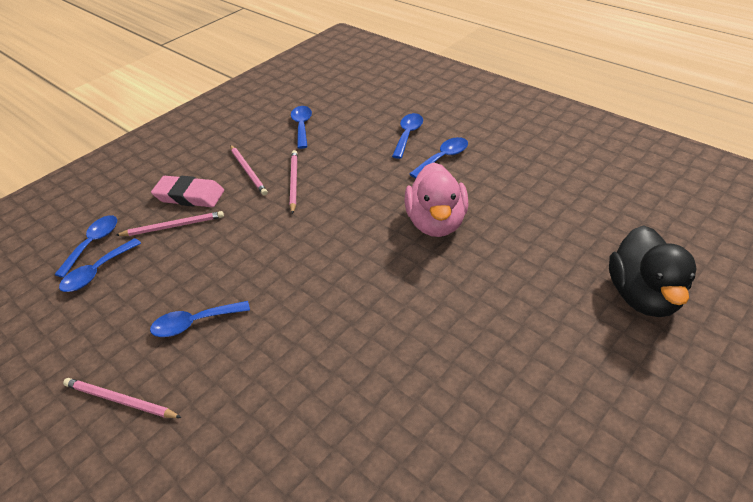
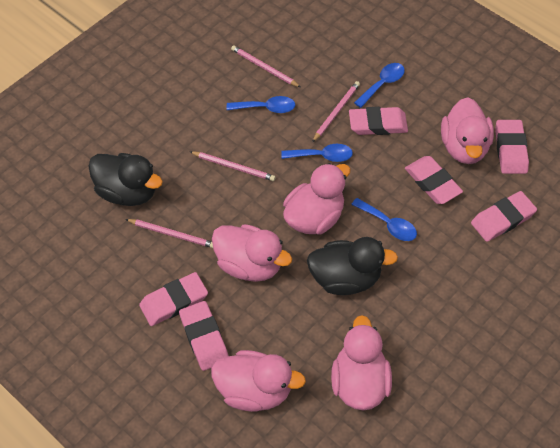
black duck: 1 -> 2
blue spoon: 6 -> 4
pink duck: 1 -> 5
pink eraser: 1 -> 6

